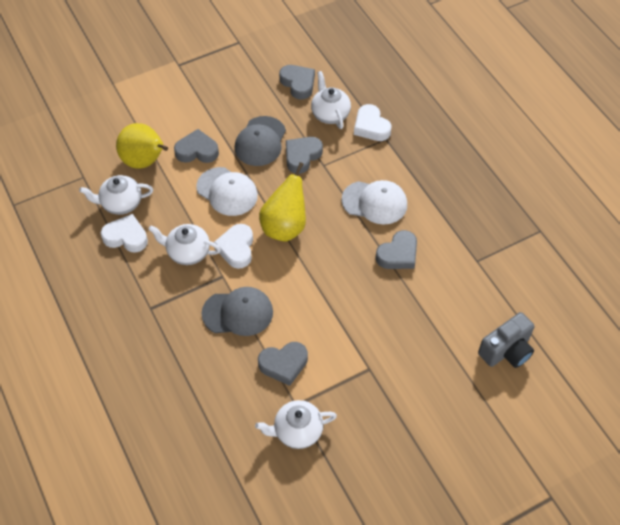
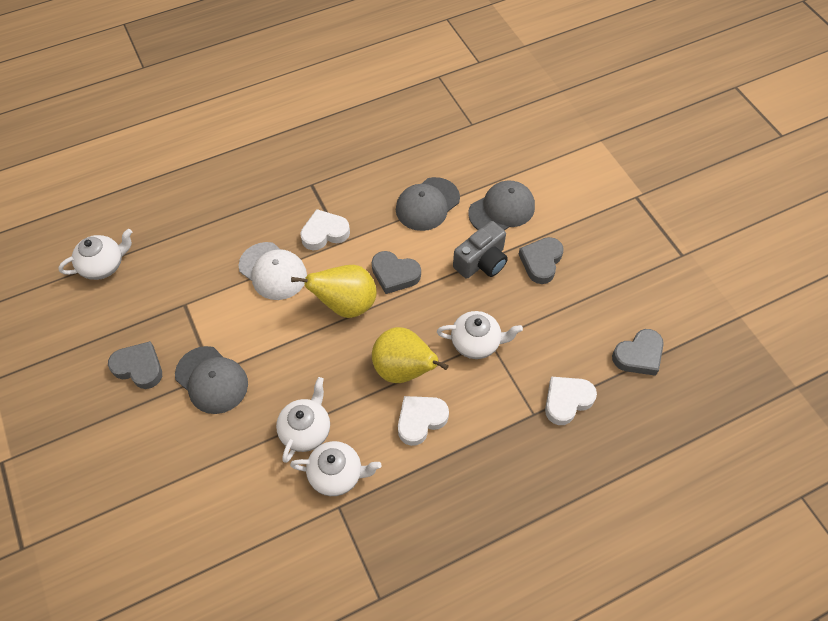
grey cap: 2 -> 3
grey heart: 5 -> 4
white cap: 2 -> 1

